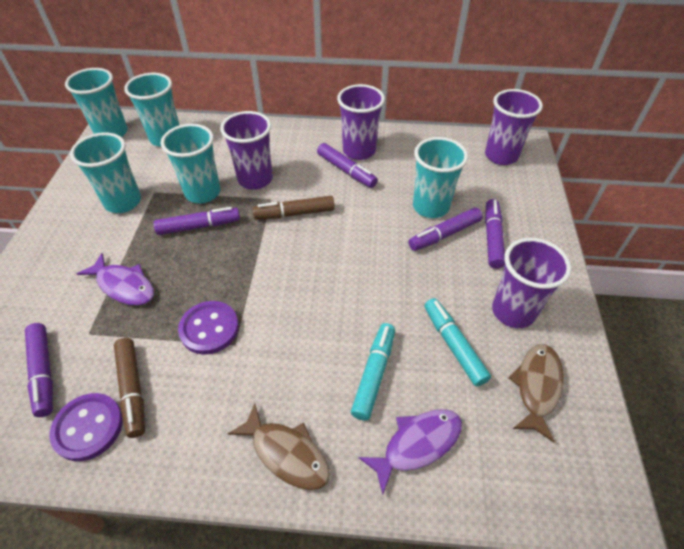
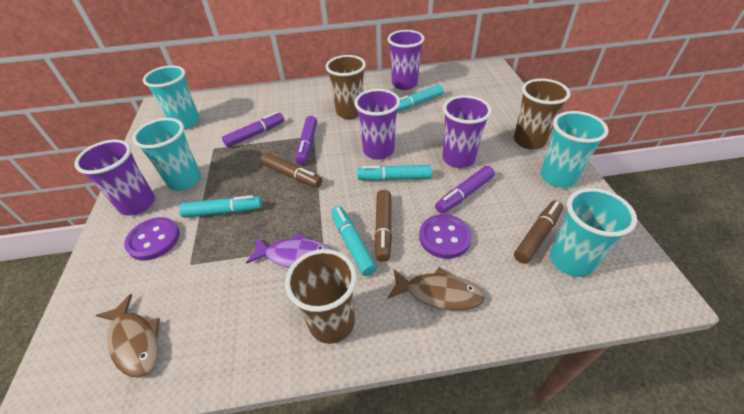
brown cup: 0 -> 3
brown marker: 2 -> 3
purple fish: 2 -> 1
purple marker: 5 -> 3
turquoise cup: 5 -> 4
turquoise marker: 2 -> 4

